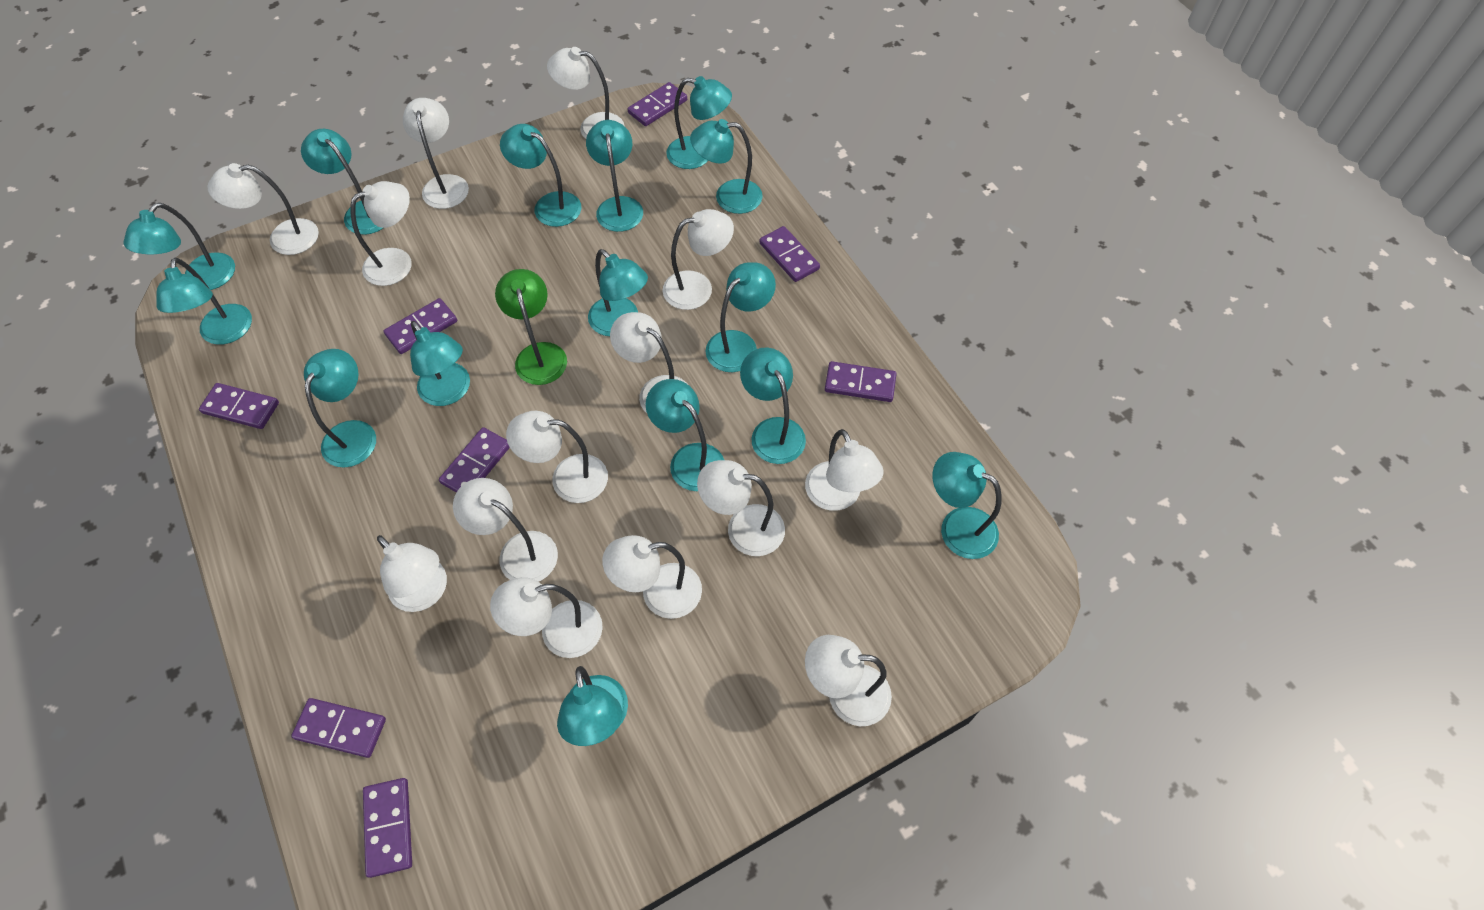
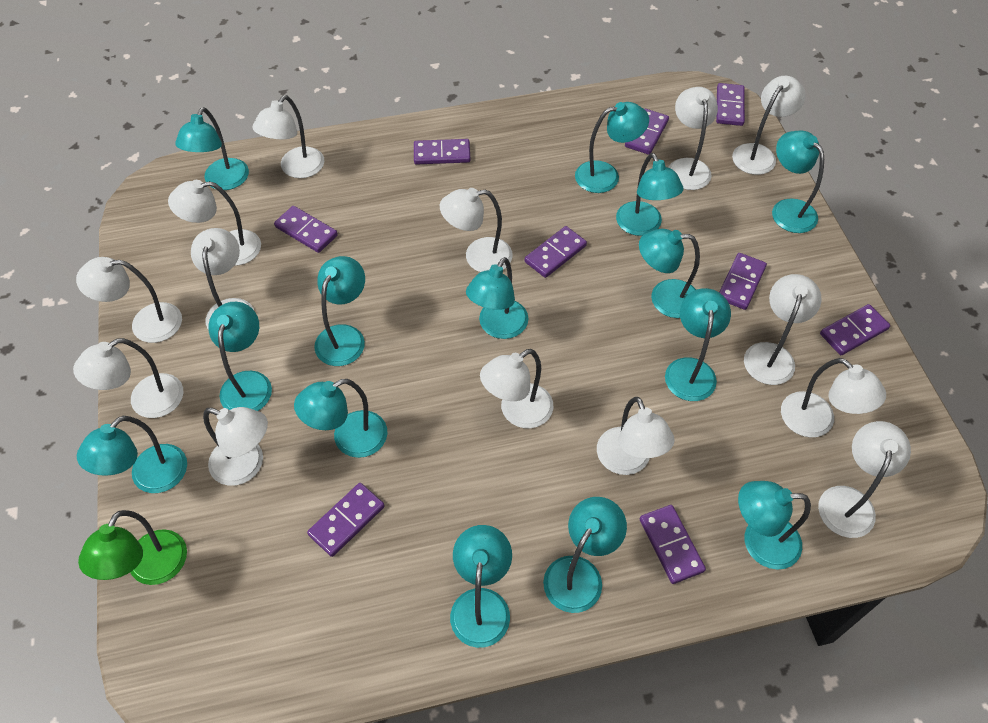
purple domino: 8 -> 9
turquoise lamp: 15 -> 14

